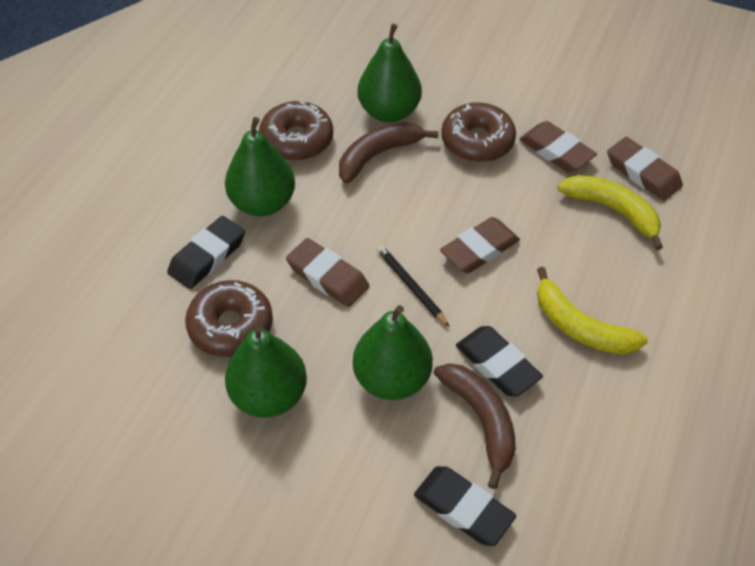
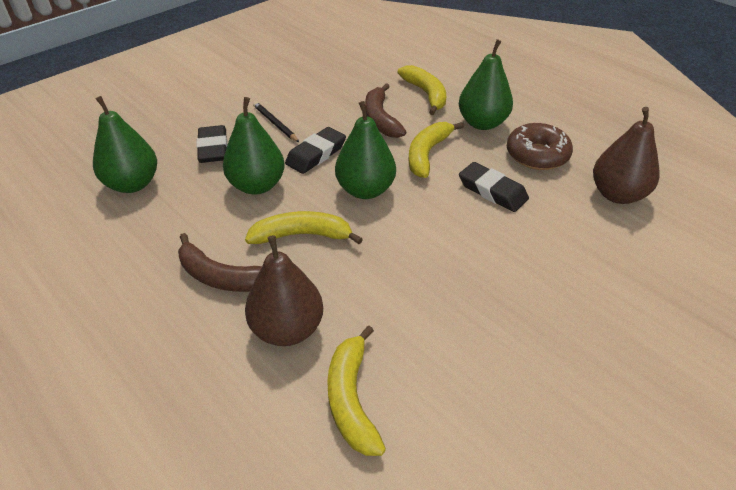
brown donut: 3 -> 1
brown eraser: 4 -> 0
brown pear: 0 -> 2
yellow banana: 2 -> 4

